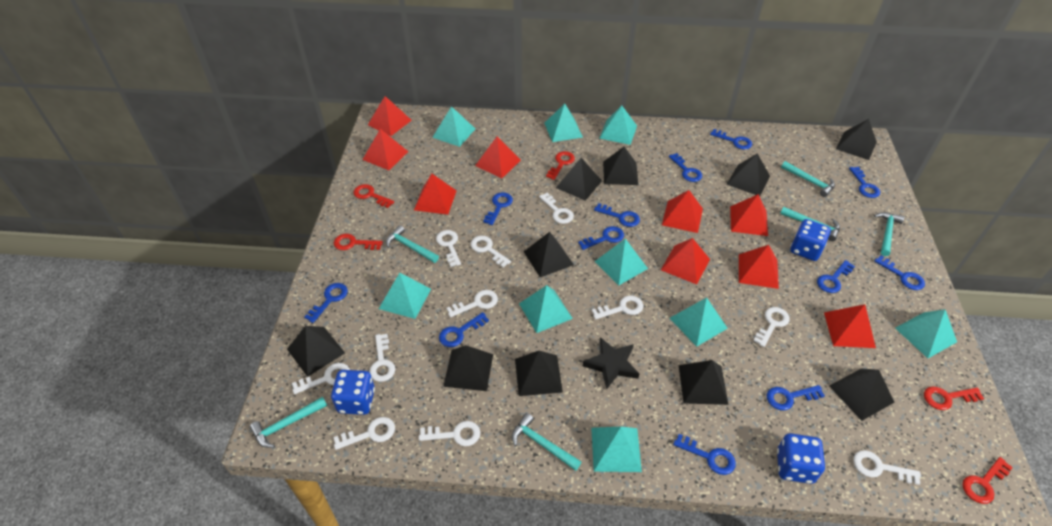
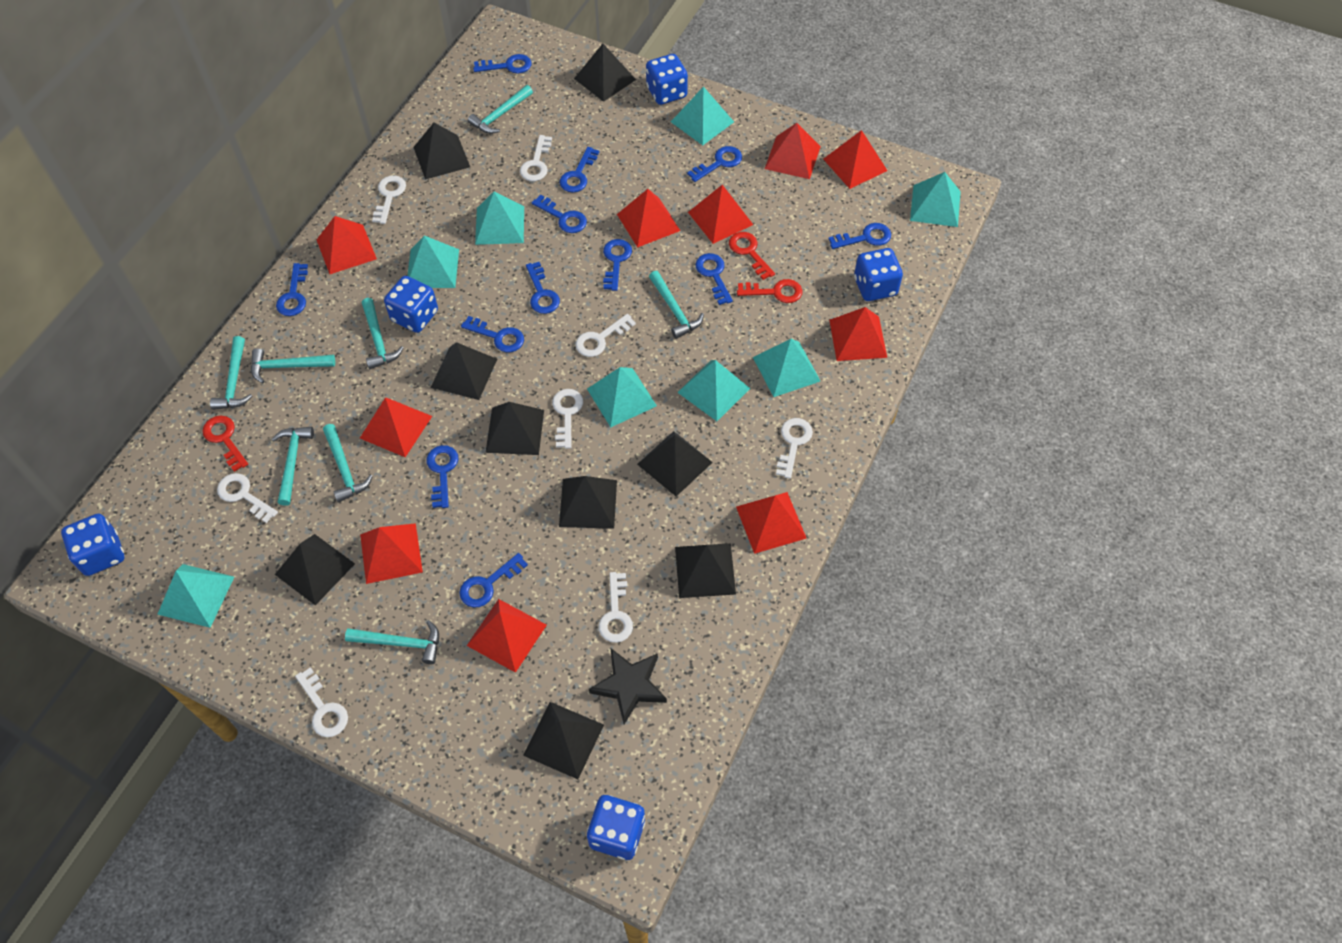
black pyramid: 10 -> 9
blue dice: 3 -> 5
red key: 5 -> 3
red pyramid: 9 -> 10
turquoise hammer: 6 -> 8
turquoise pyramid: 9 -> 8
white key: 11 -> 8

